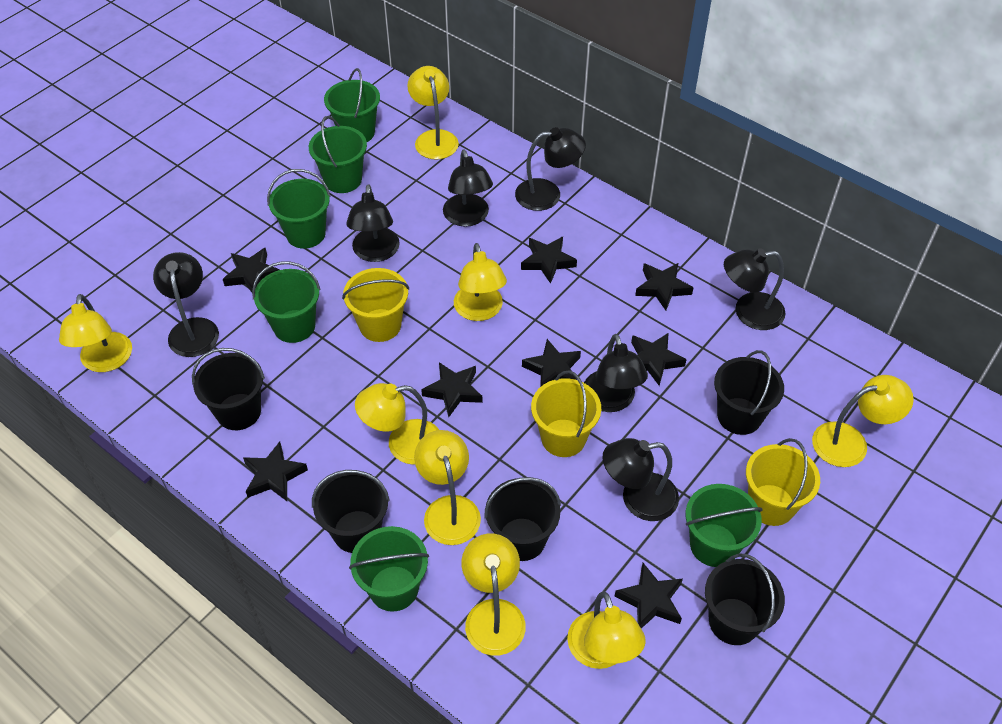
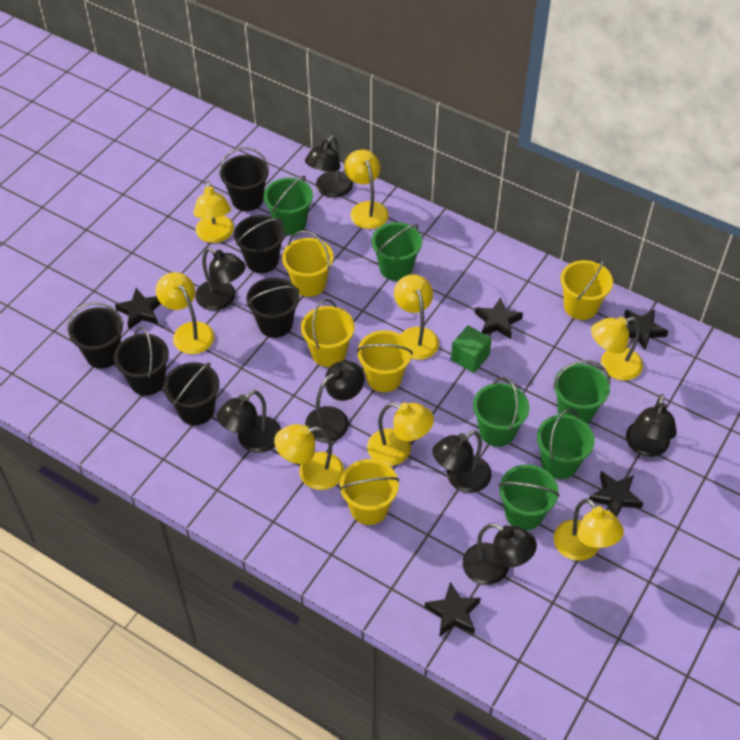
black bucket: 5 -> 6
black star: 8 -> 5
green cube: 0 -> 1
yellow bucket: 3 -> 5

